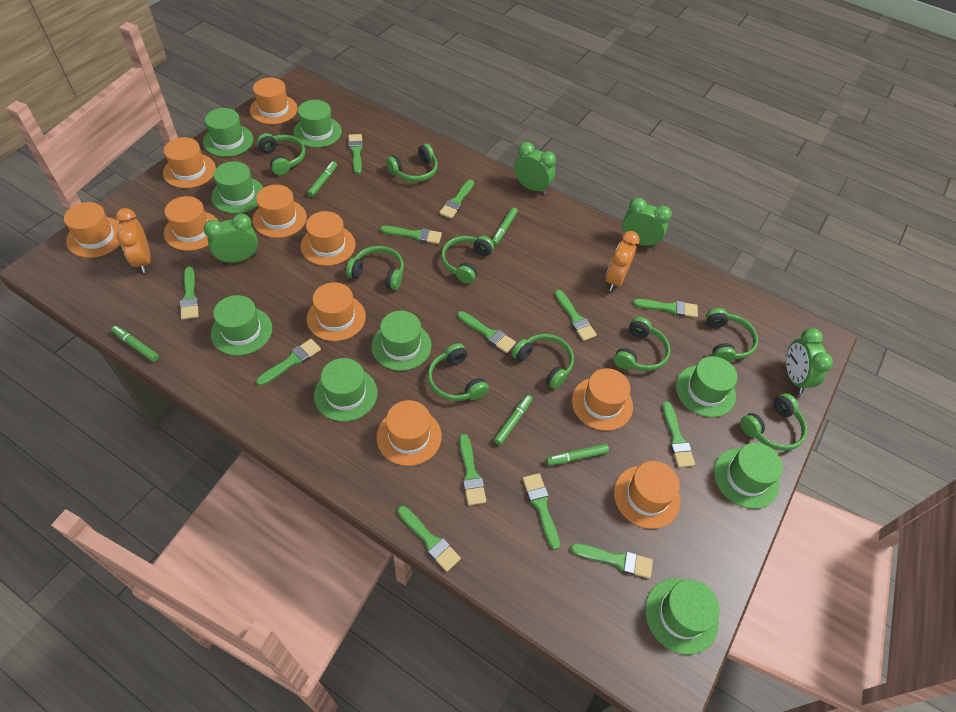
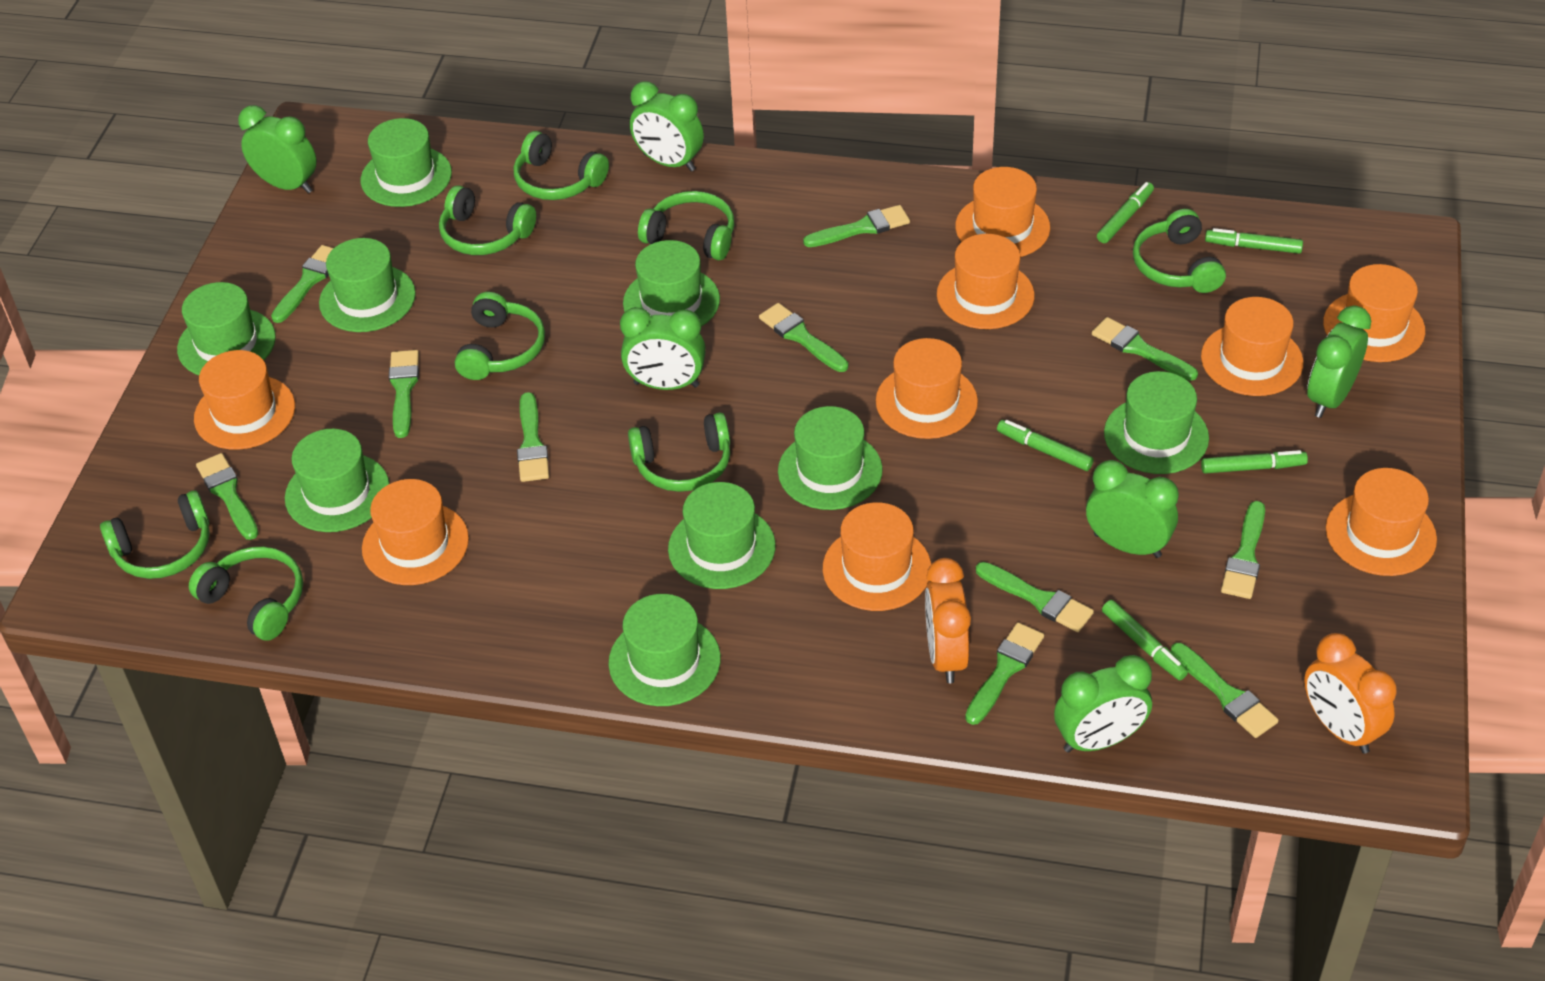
green brush: 13 -> 11
green clock: 4 -> 6
green headphones: 9 -> 8
orange hat: 10 -> 9

